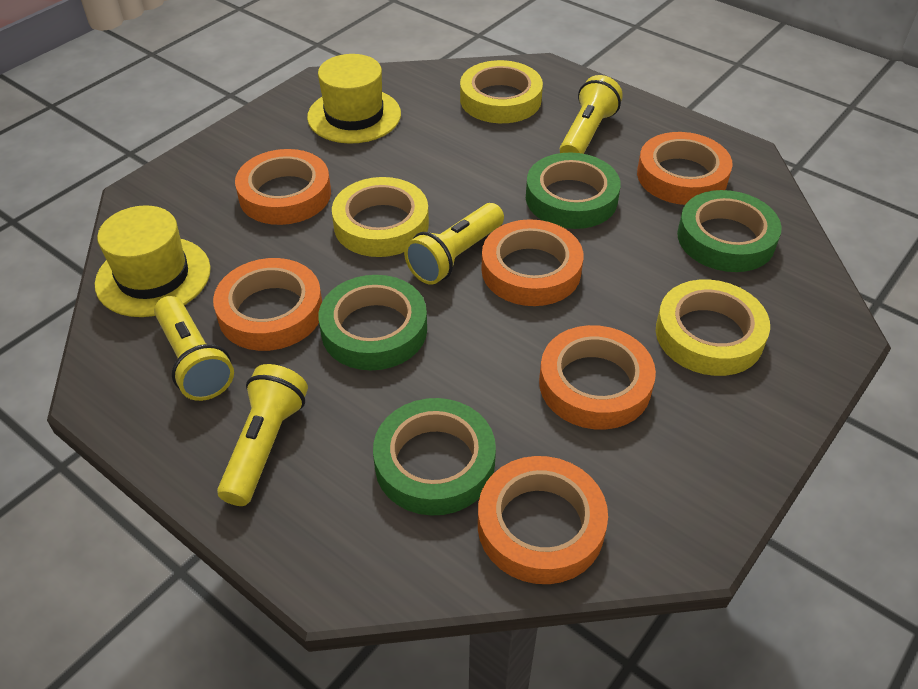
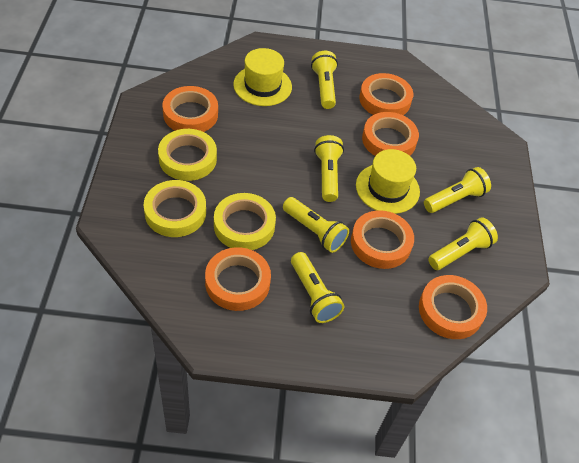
green tape: 4 -> 0
yellow flashlight: 4 -> 6

